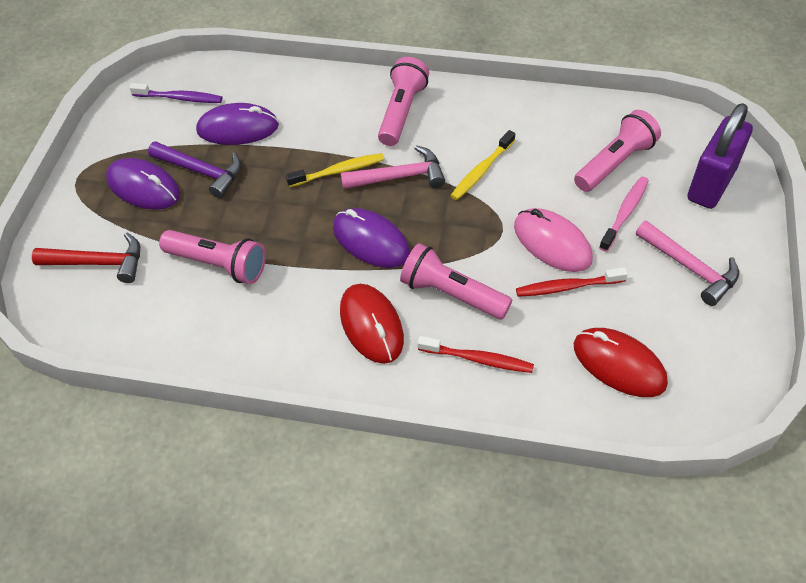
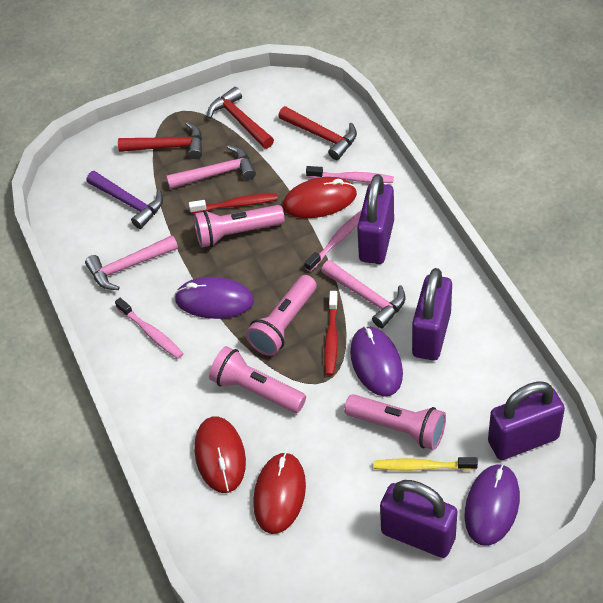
pink hammer: 2 -> 3
pink mouse: 1 -> 0
pink toothbrush: 1 -> 3
purple padlock: 1 -> 4
purple toothbrush: 1 -> 0
red hammer: 1 -> 3
red mouse: 2 -> 3
yellow toothbrush: 2 -> 1

